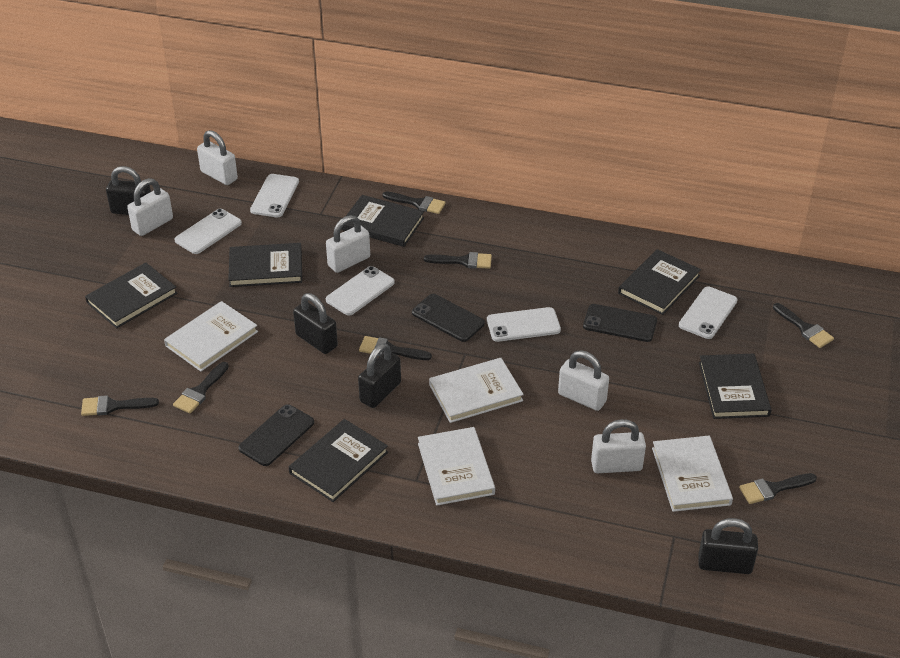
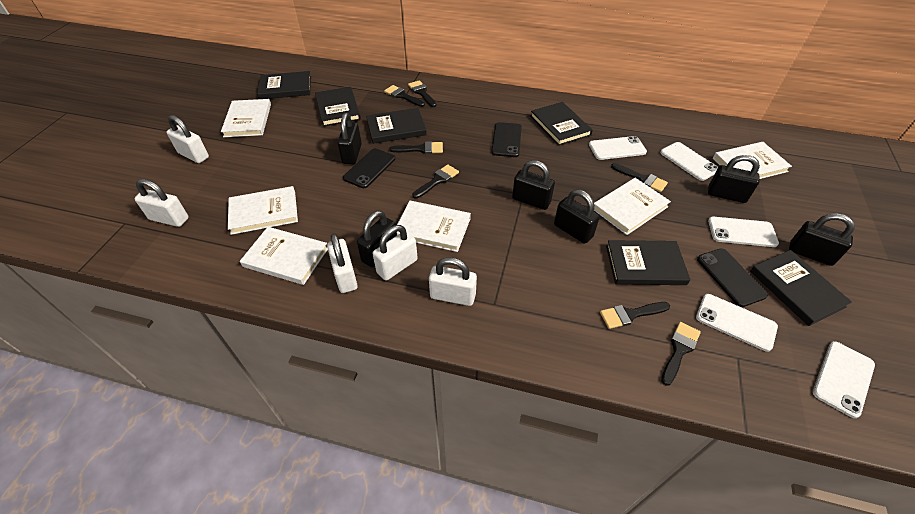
black padlock: 4 -> 6
white book: 4 -> 6

